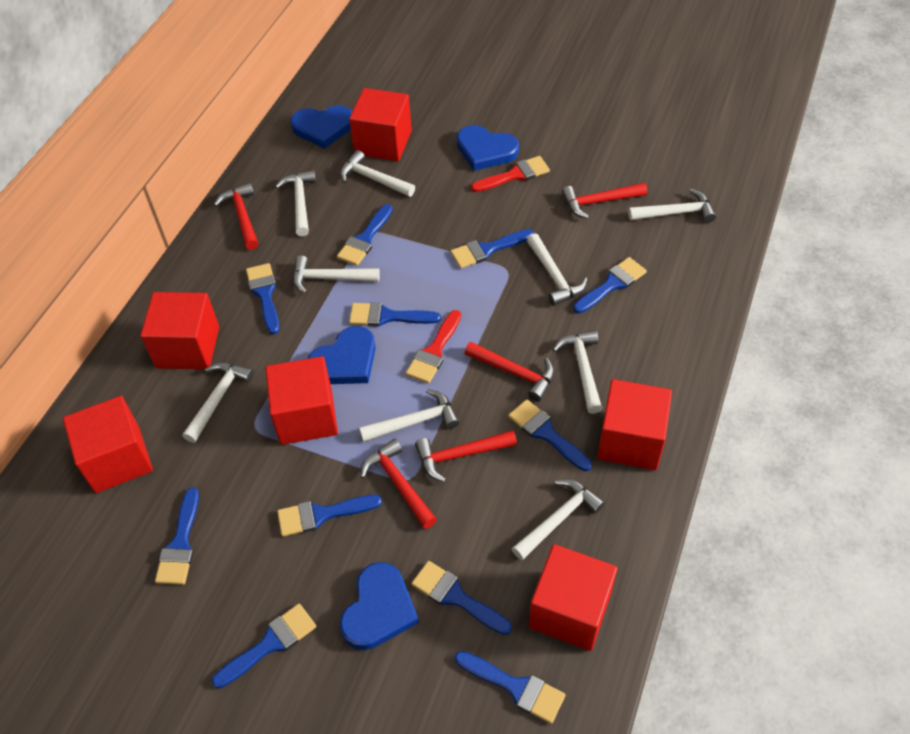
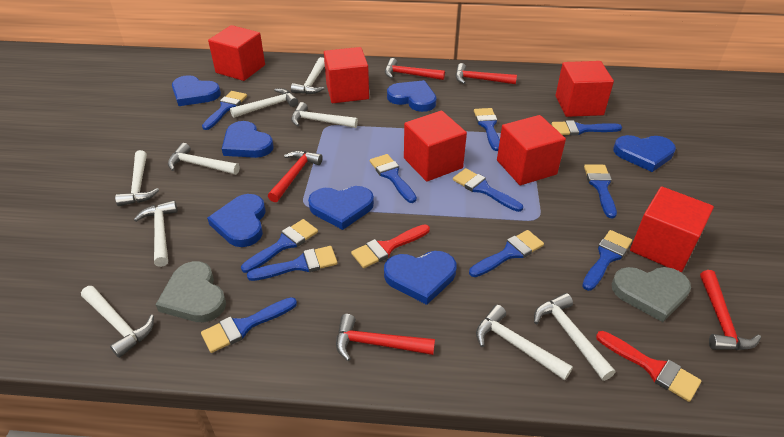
blue heart: 4 -> 7
grey heart: 0 -> 2

